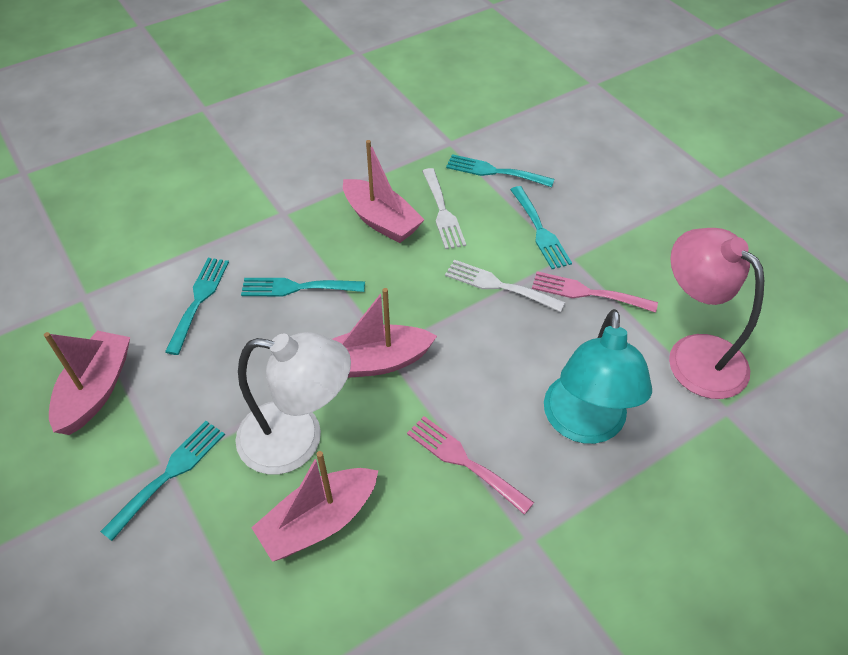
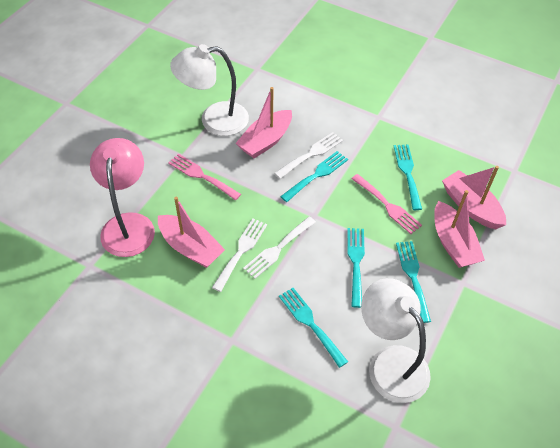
turquoise lamp: 1 -> 0
white fork: 2 -> 3
white lamp: 1 -> 2

